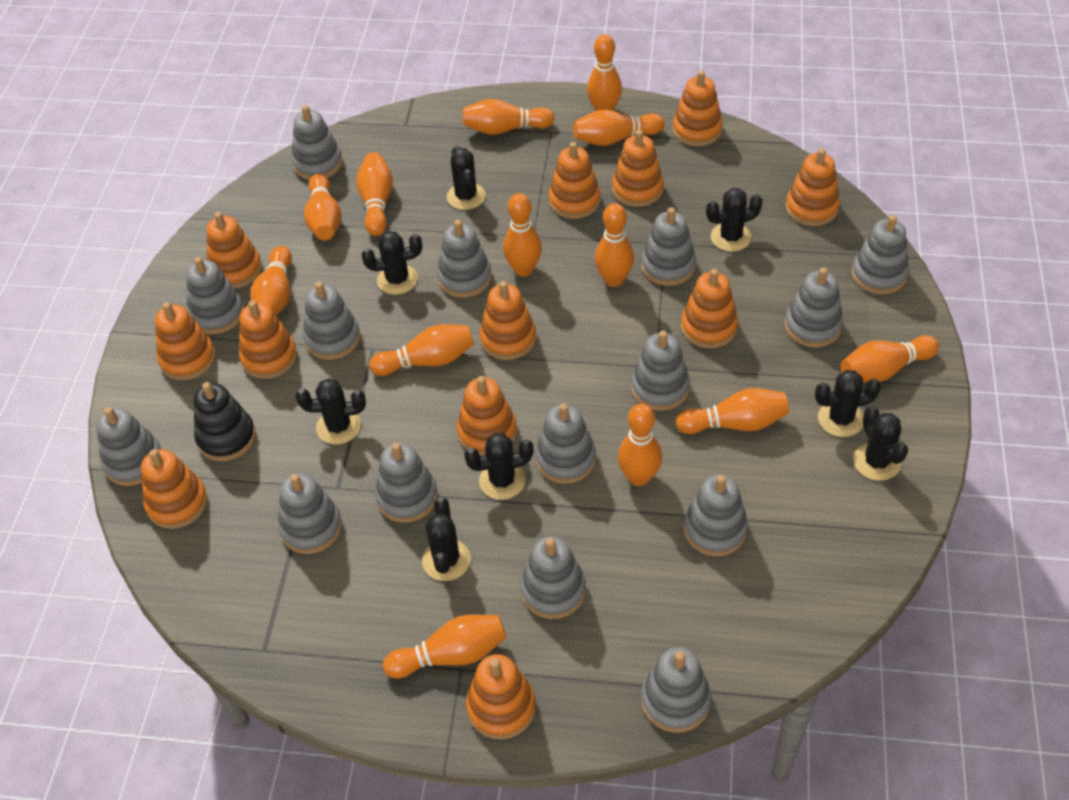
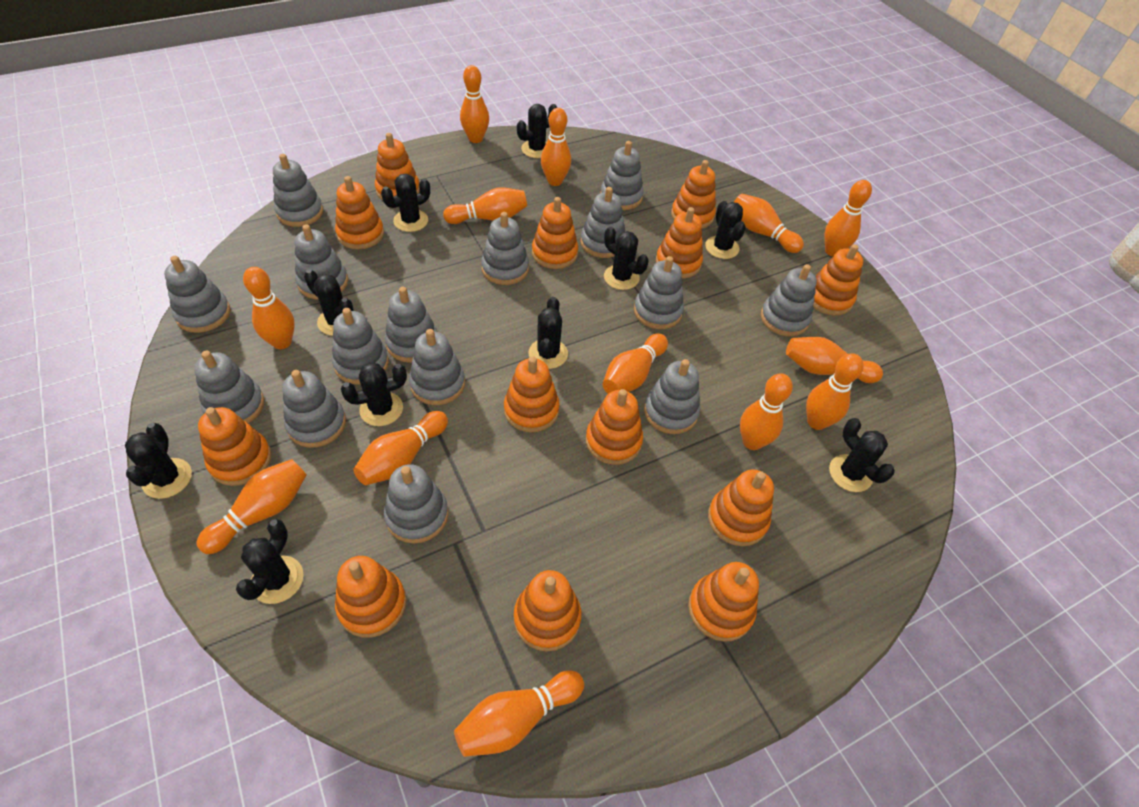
black cactus: 8 -> 10
black stacking toy: 1 -> 0
orange stacking toy: 12 -> 13

